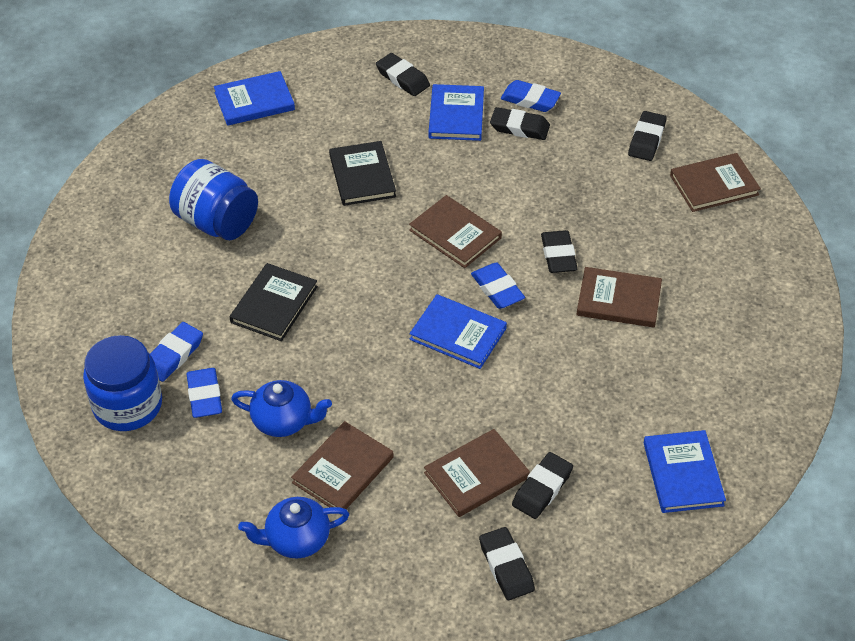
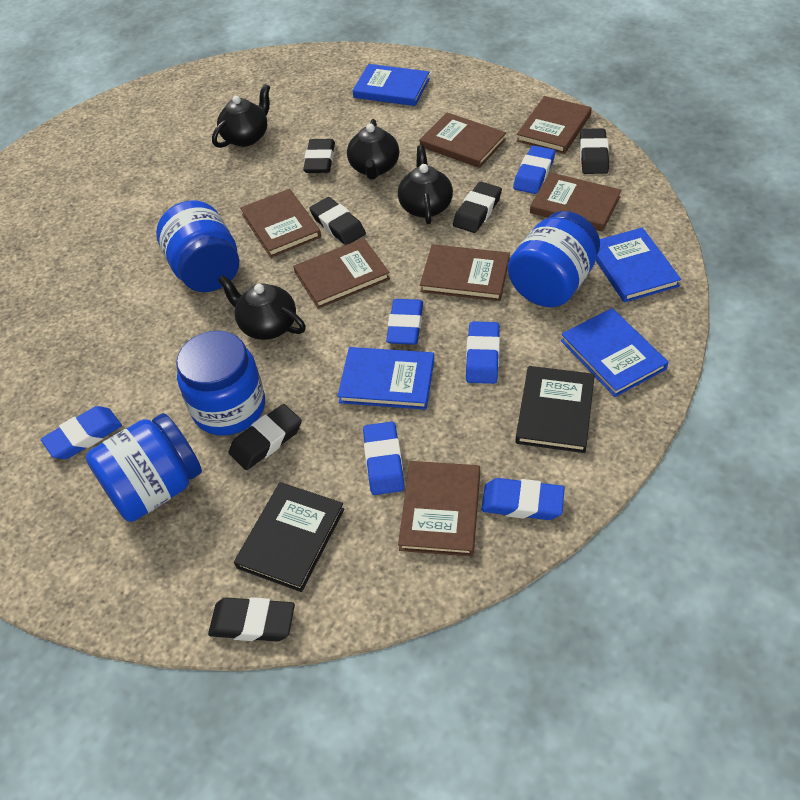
black teapot: 0 -> 4
blue eraser: 4 -> 6
blue jar: 2 -> 4
blue teapot: 2 -> 0
brown book: 5 -> 7

